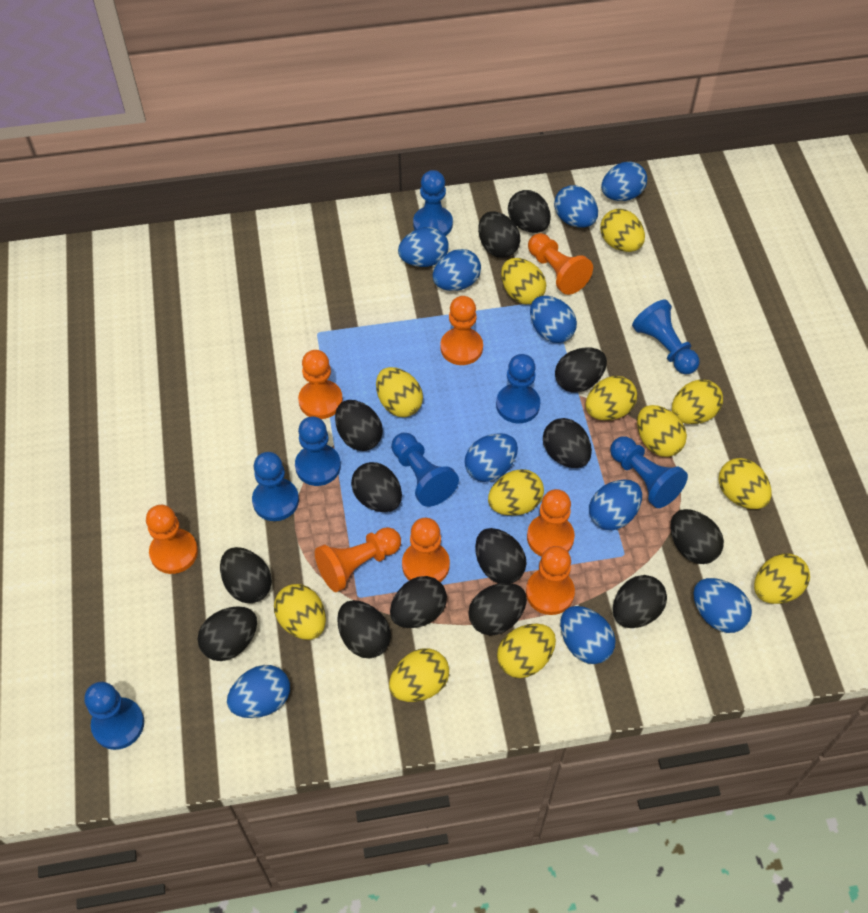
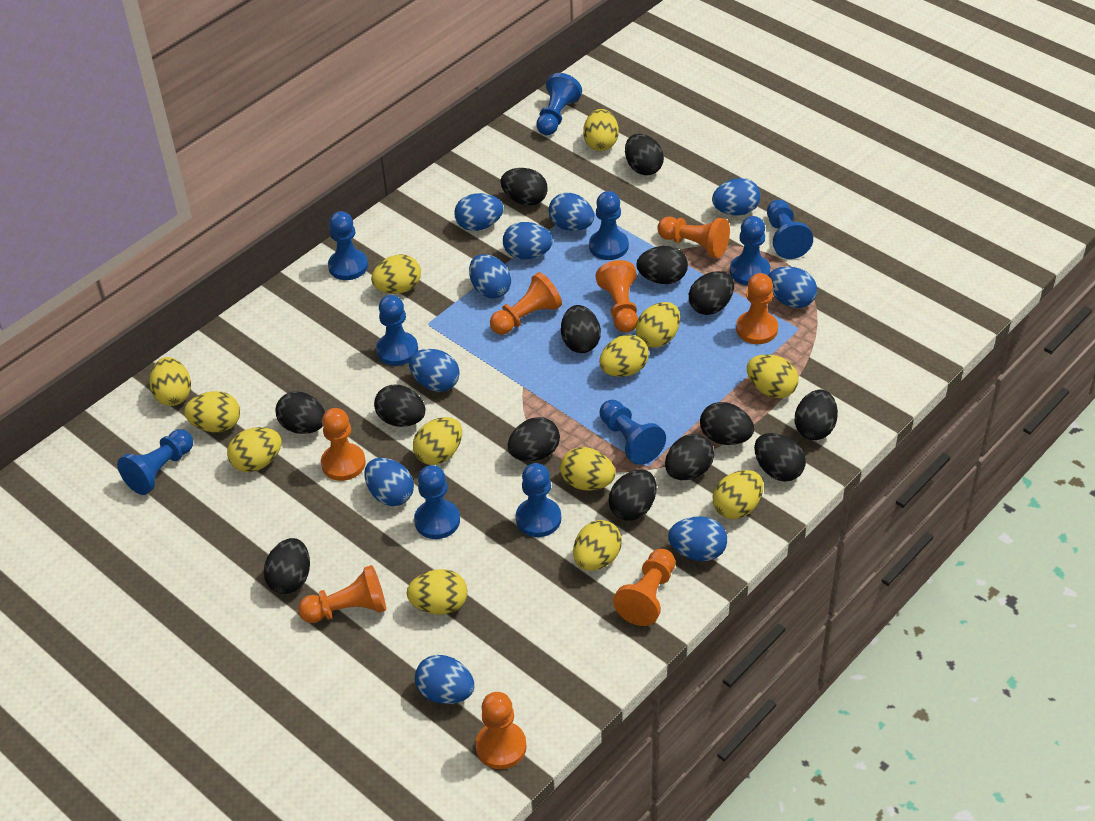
blue pawn: 8 -> 10
yellow egg: 12 -> 13

